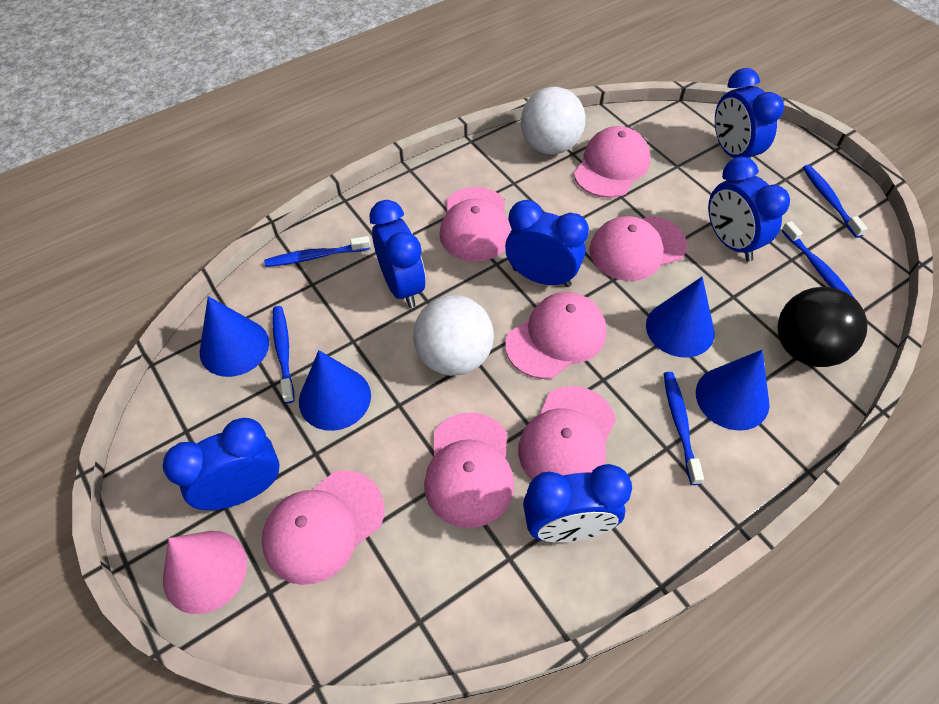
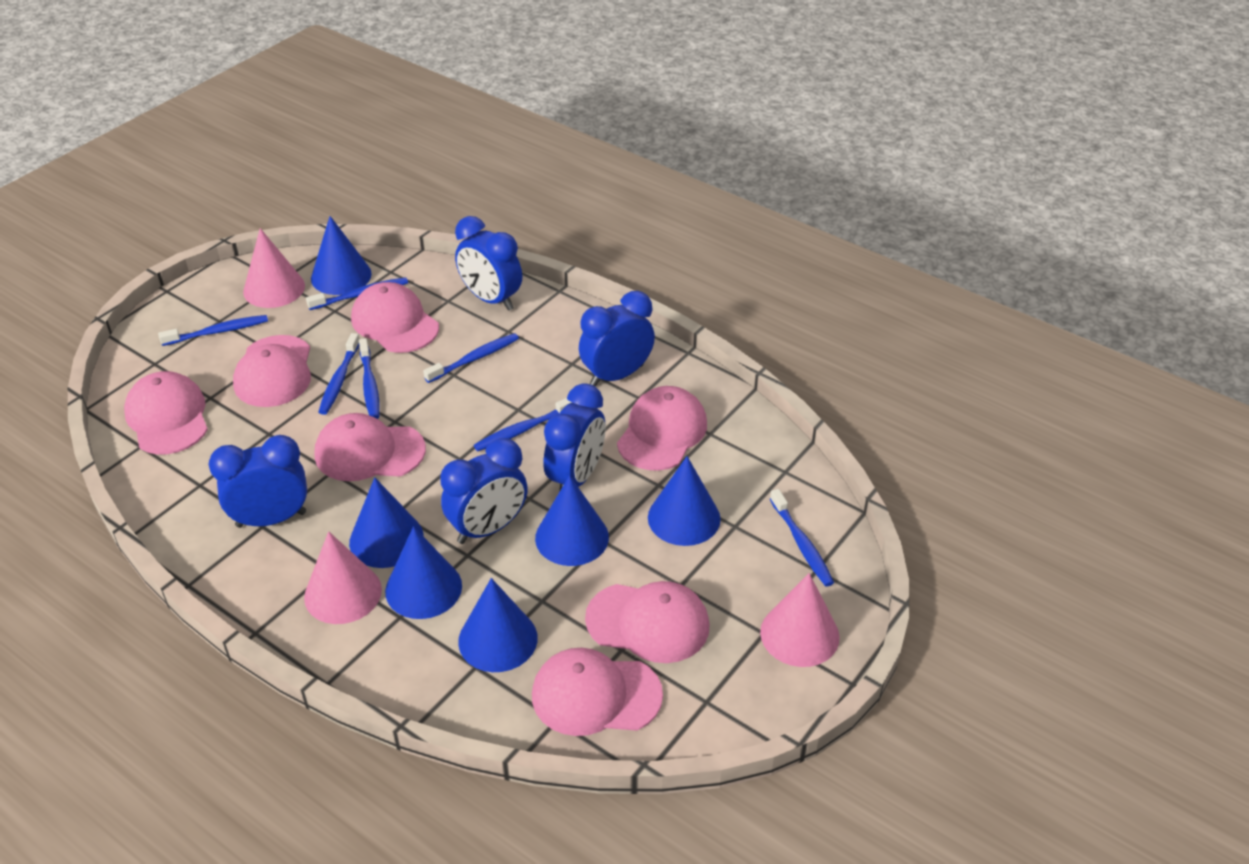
black ball: 1 -> 0
blue clock: 6 -> 5
blue cone: 4 -> 6
blue toothbrush: 5 -> 7
pink cone: 1 -> 3
white ball: 2 -> 0

